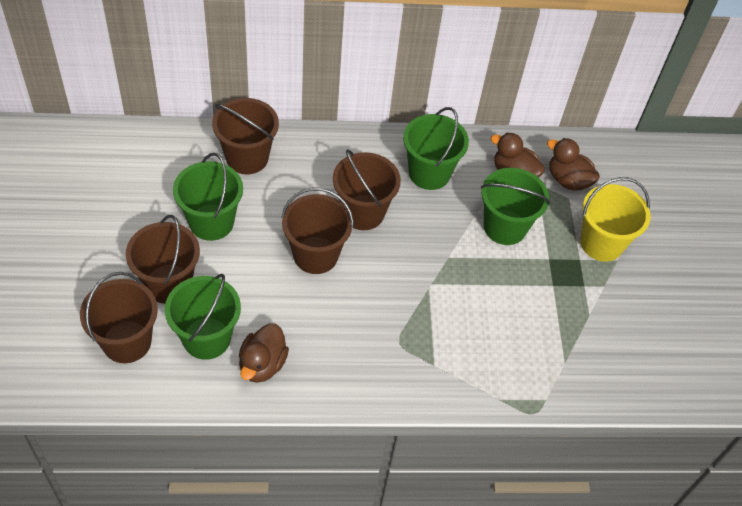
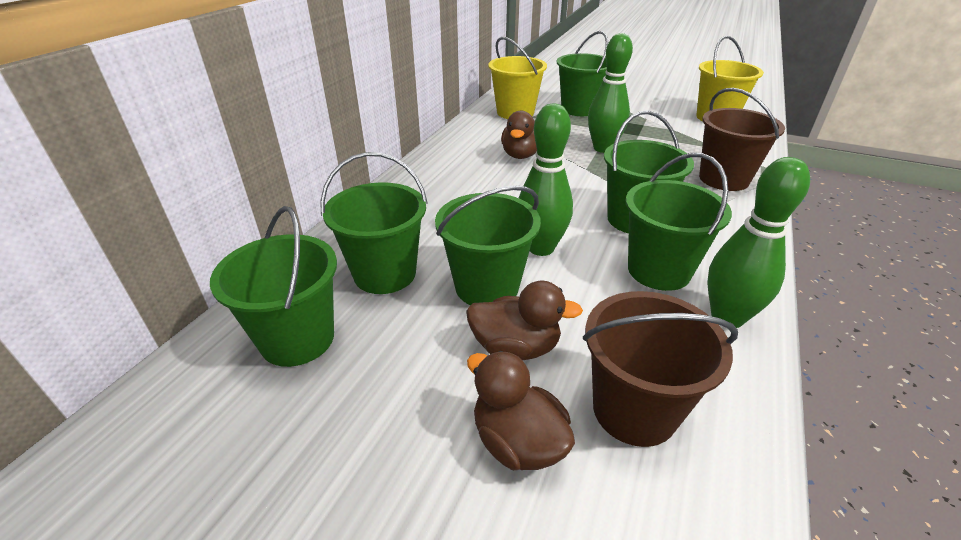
brown bucket: 5 -> 2
green bowling pin: 0 -> 3
green bucket: 4 -> 6
yellow bucket: 1 -> 2

